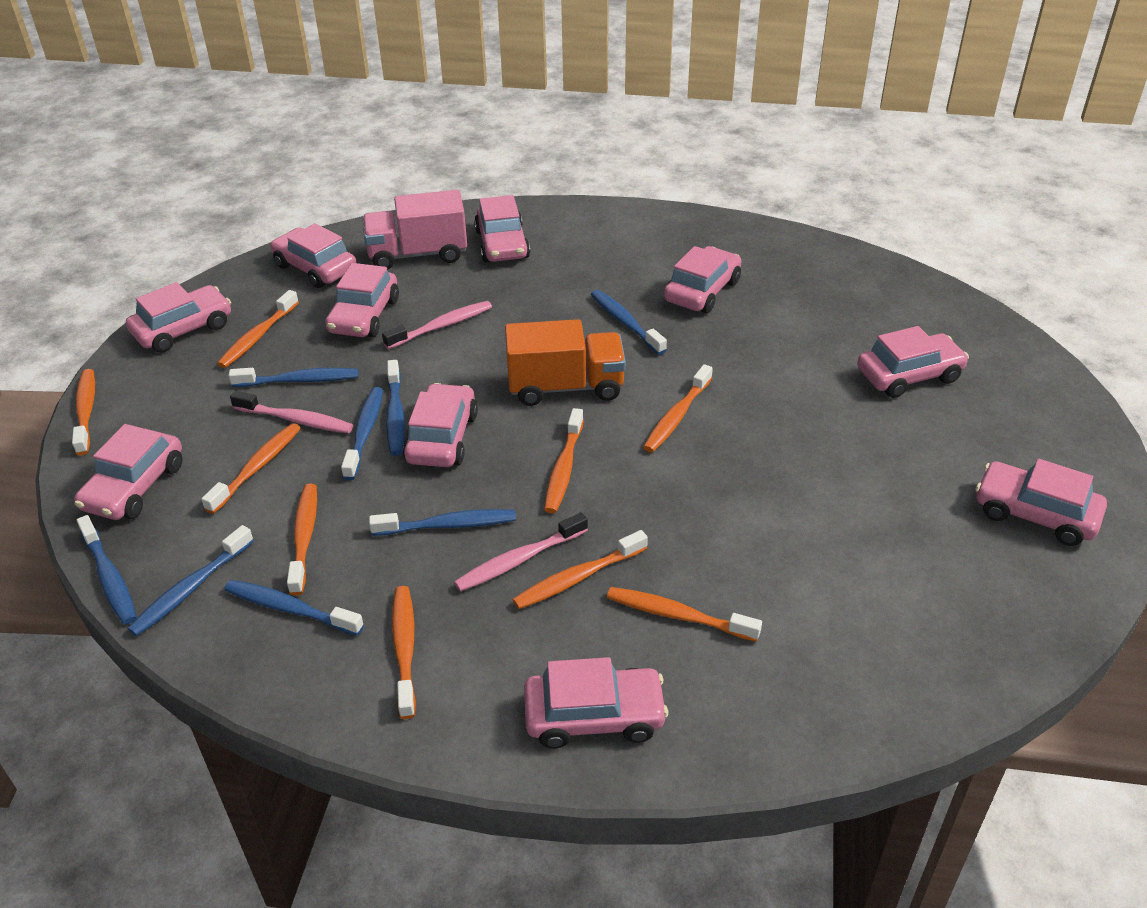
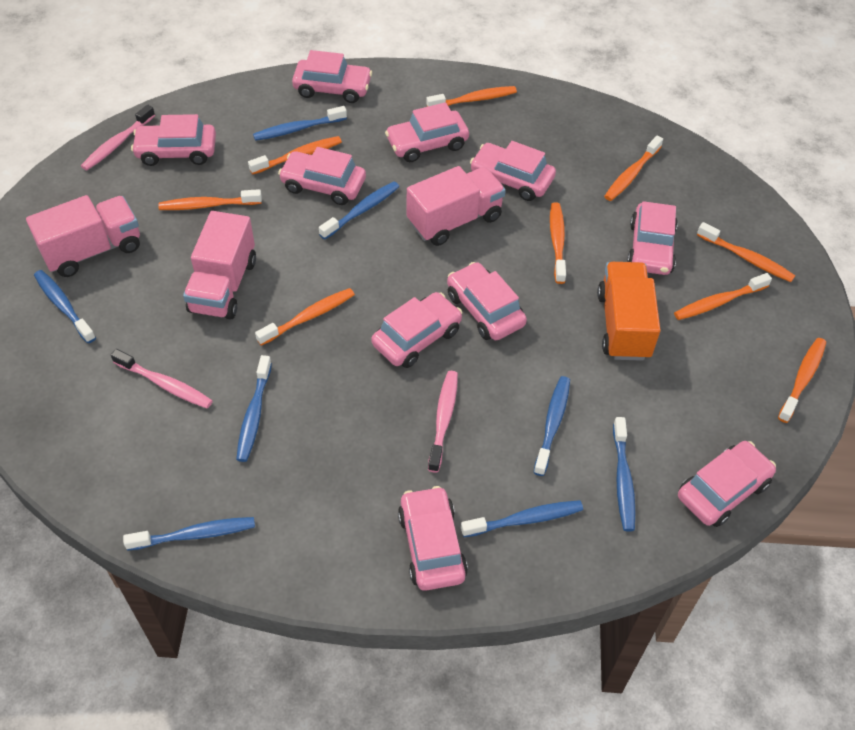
pink truck: 1 -> 3

